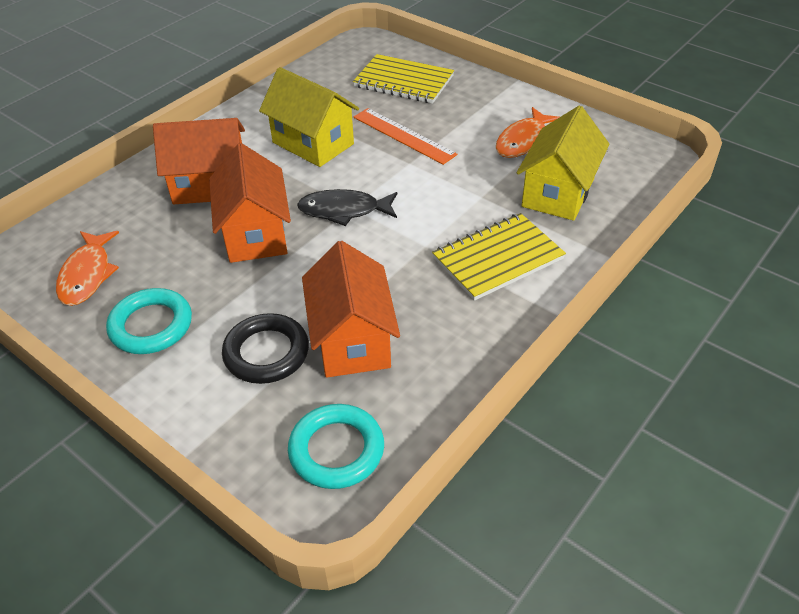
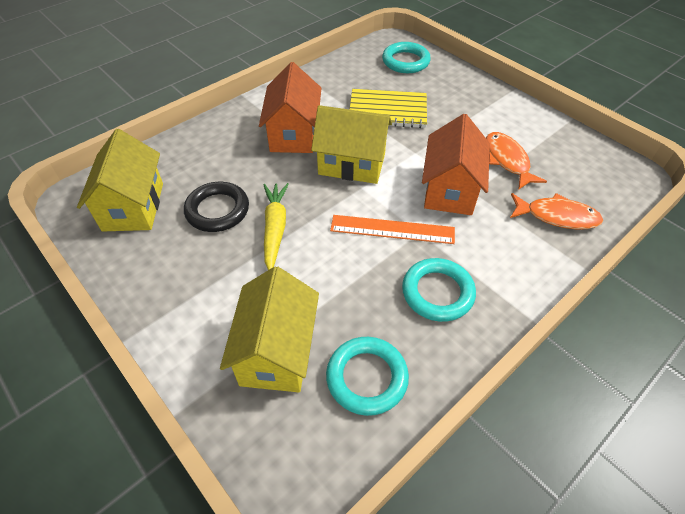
black fish: 1 -> 0
orange house: 3 -> 2
turquoise ring: 2 -> 3
yellow carrot: 0 -> 1
yellow house: 2 -> 3
yellow notebook: 2 -> 1

